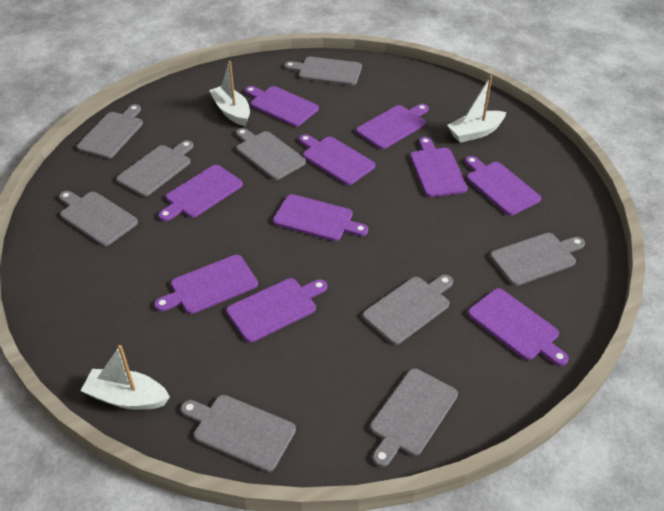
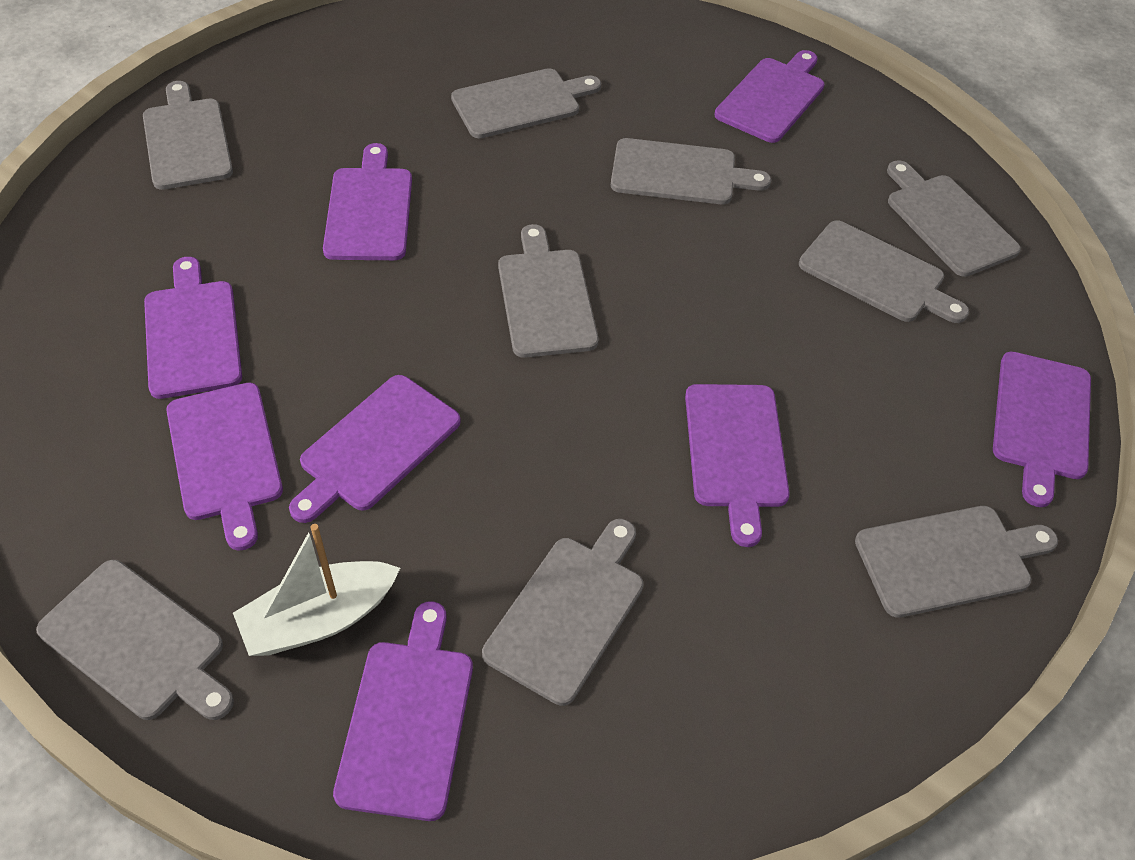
purple cutting board: 10 -> 8
white boat: 3 -> 1

